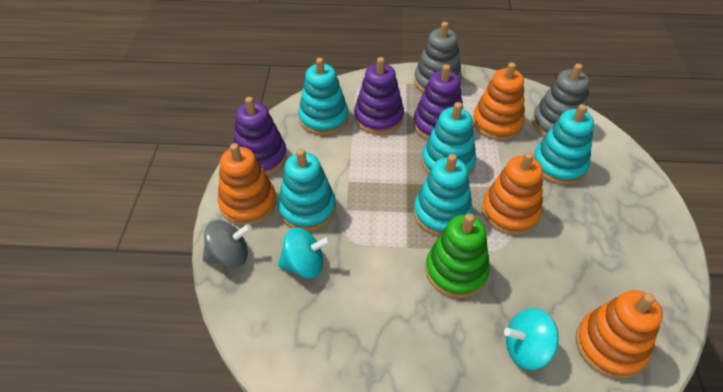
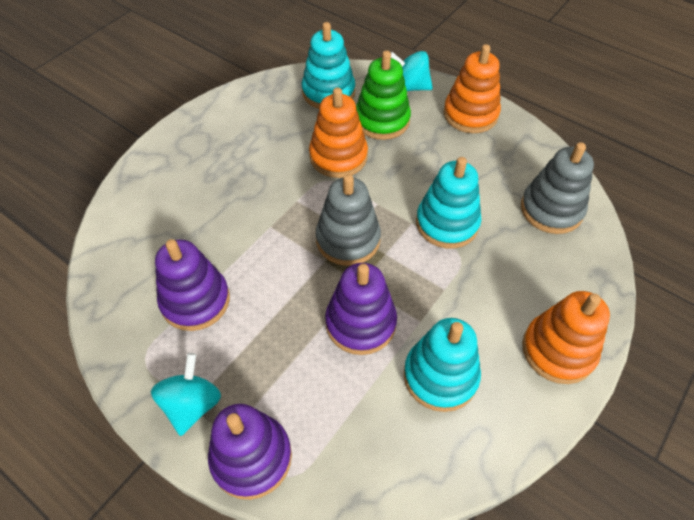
grey spinning top: 1 -> 0
orange stacking toy: 4 -> 3
turquoise stacking toy: 5 -> 3

